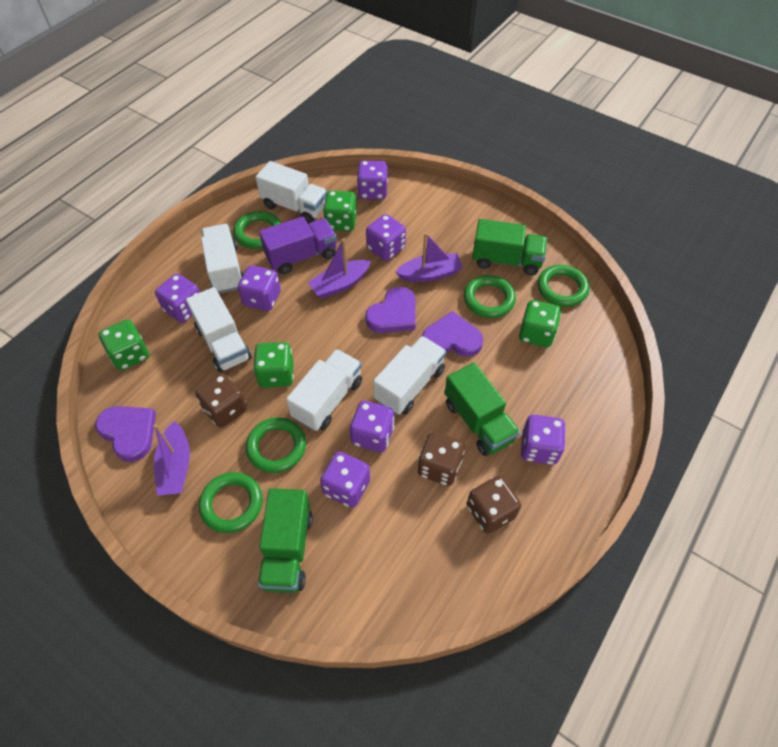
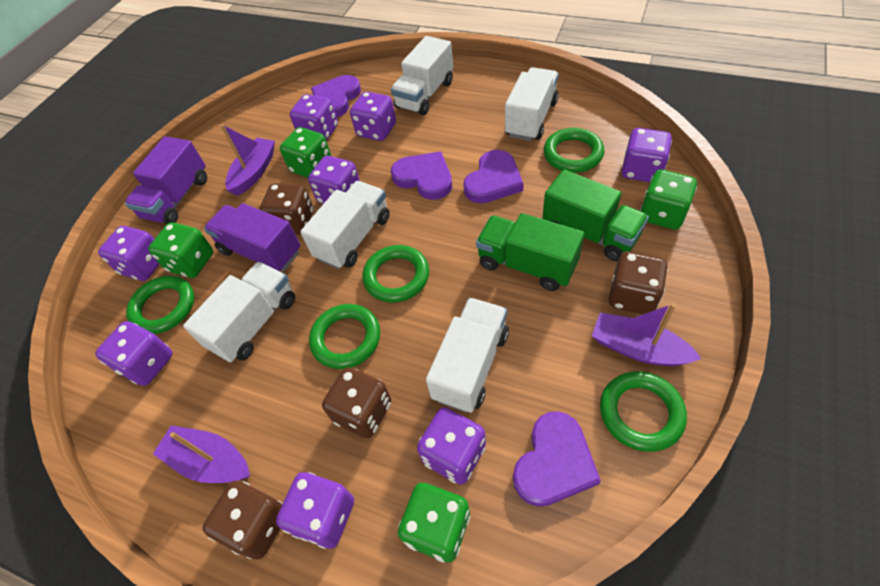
brown dice: 3 -> 4
green truck: 3 -> 2
purple dice: 7 -> 8
purple heart: 3 -> 4
purple truck: 1 -> 2

